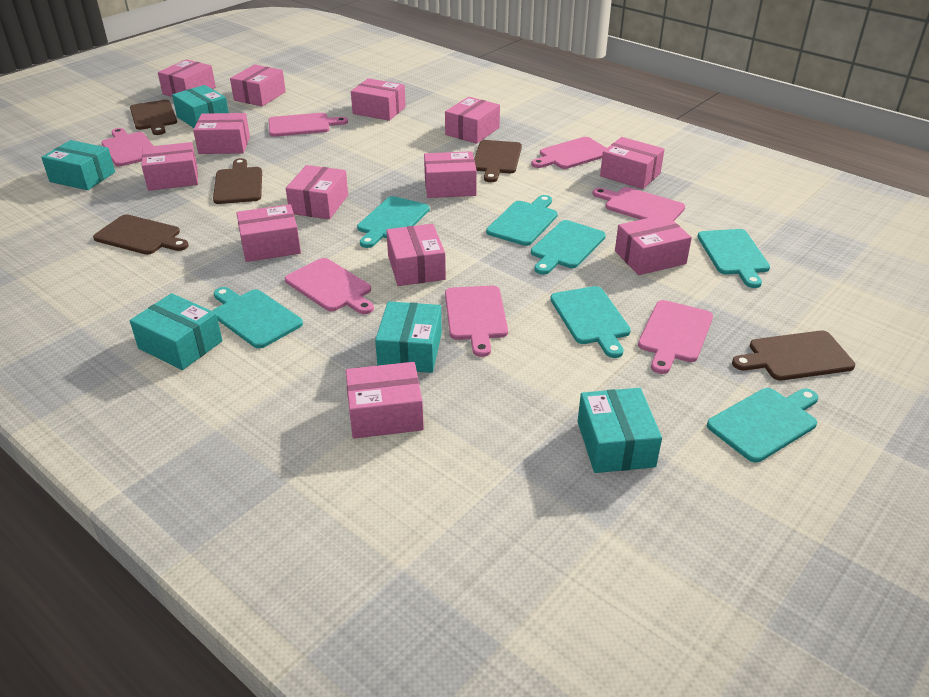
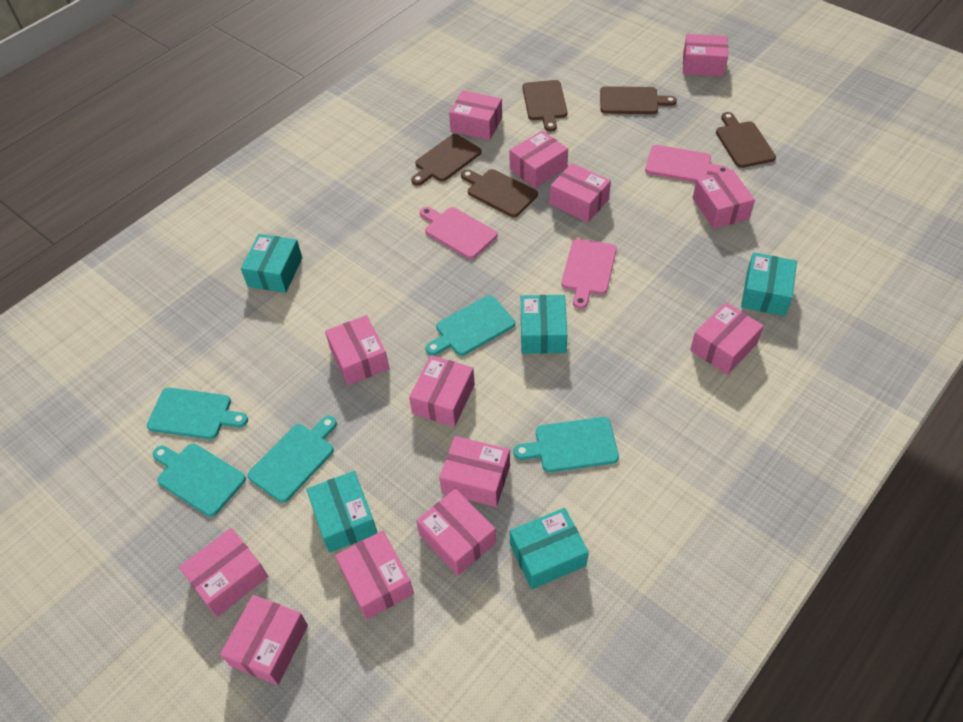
pink cutting board: 7 -> 3
turquoise cutting board: 7 -> 5

